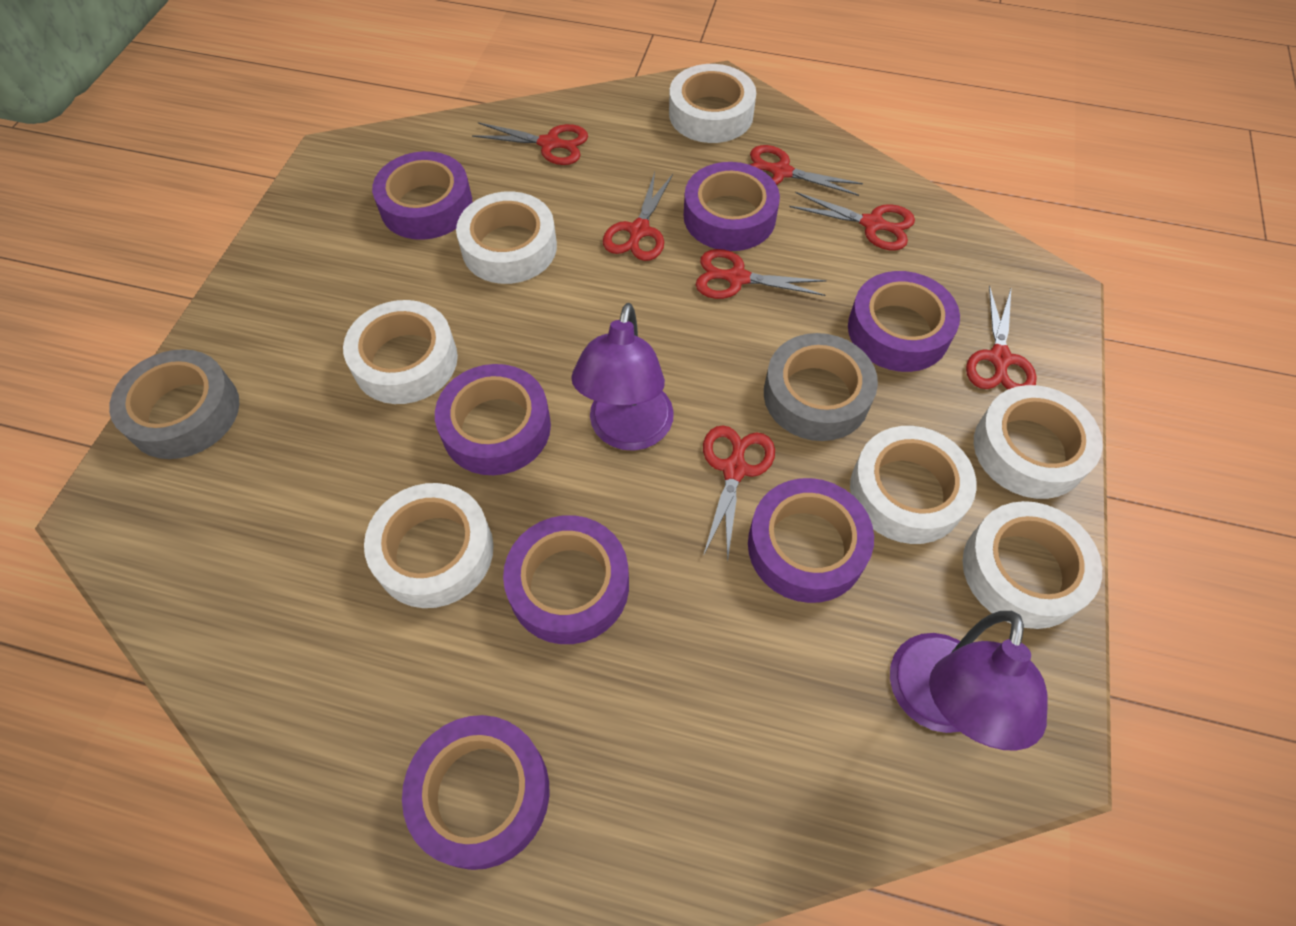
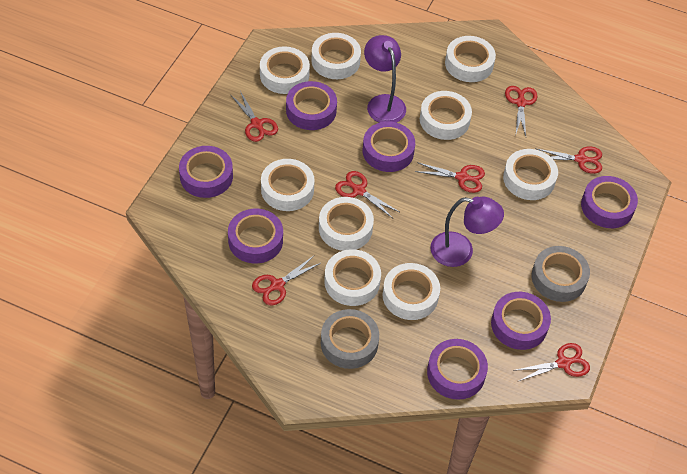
white tape: 7 -> 9

